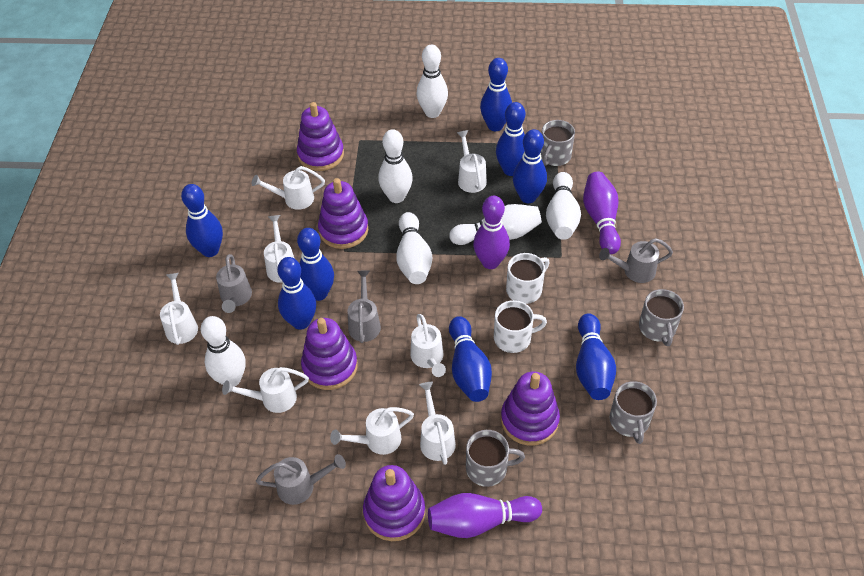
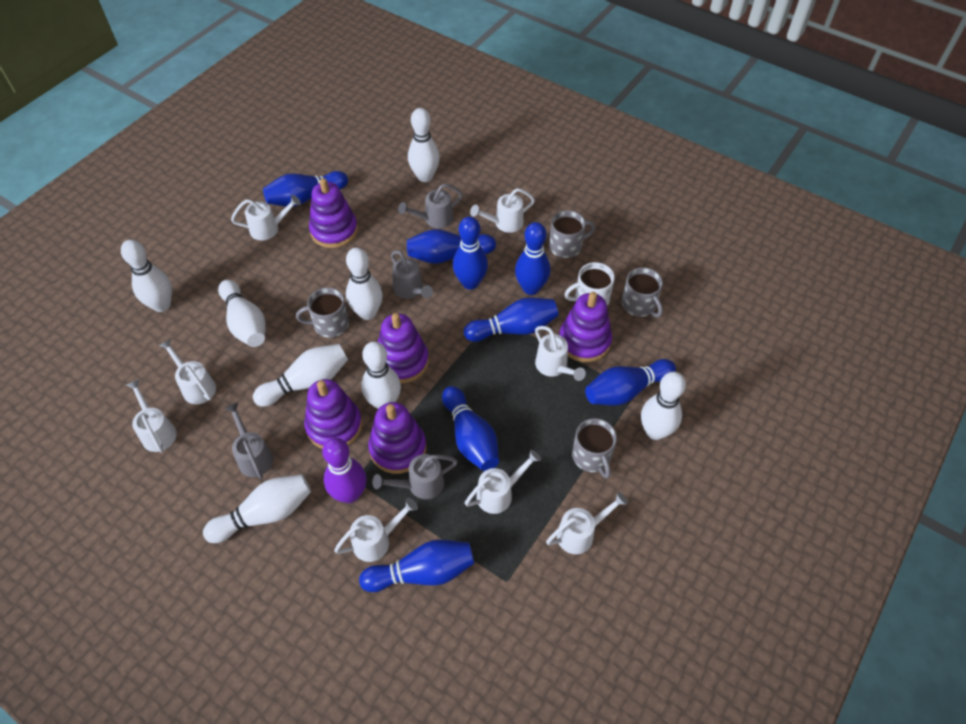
purple bowling pin: 3 -> 1
white bowling pin: 6 -> 8
white mug: 2 -> 1

